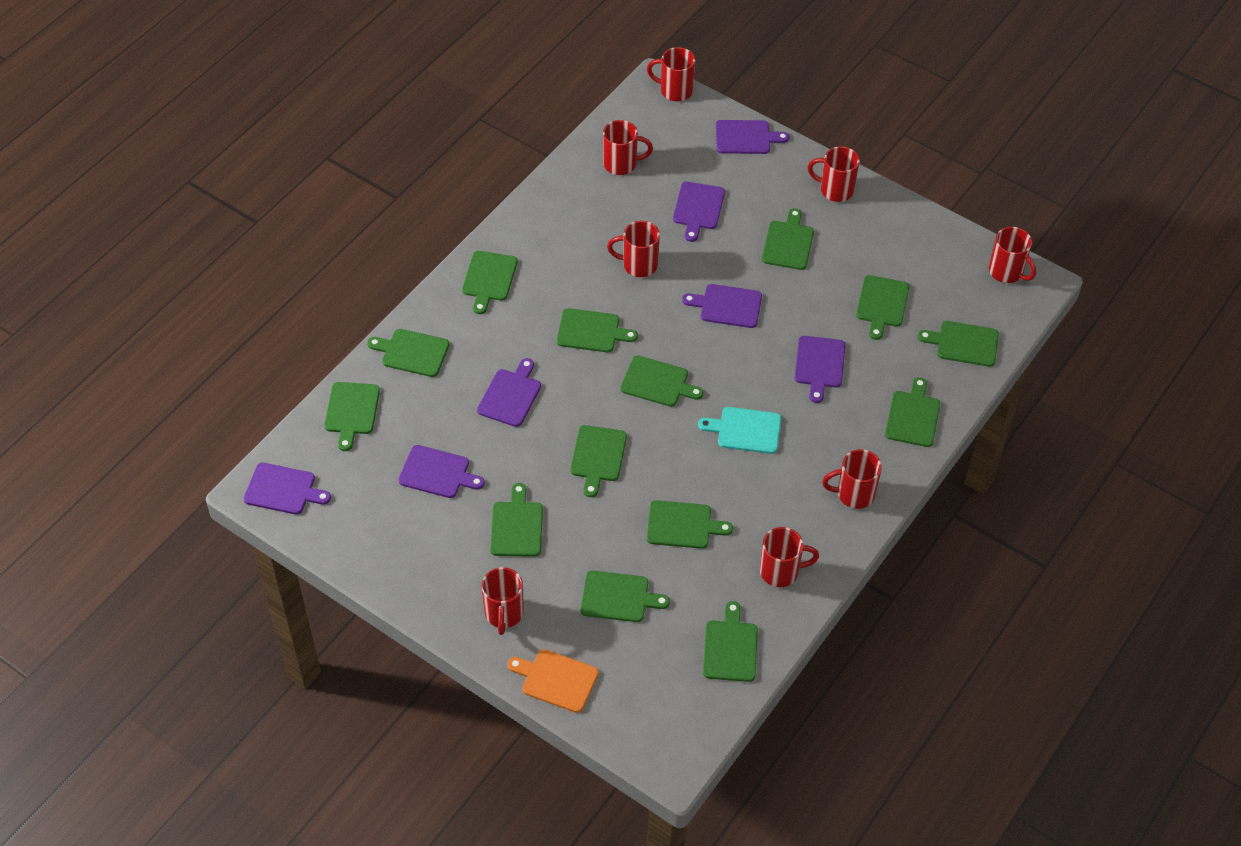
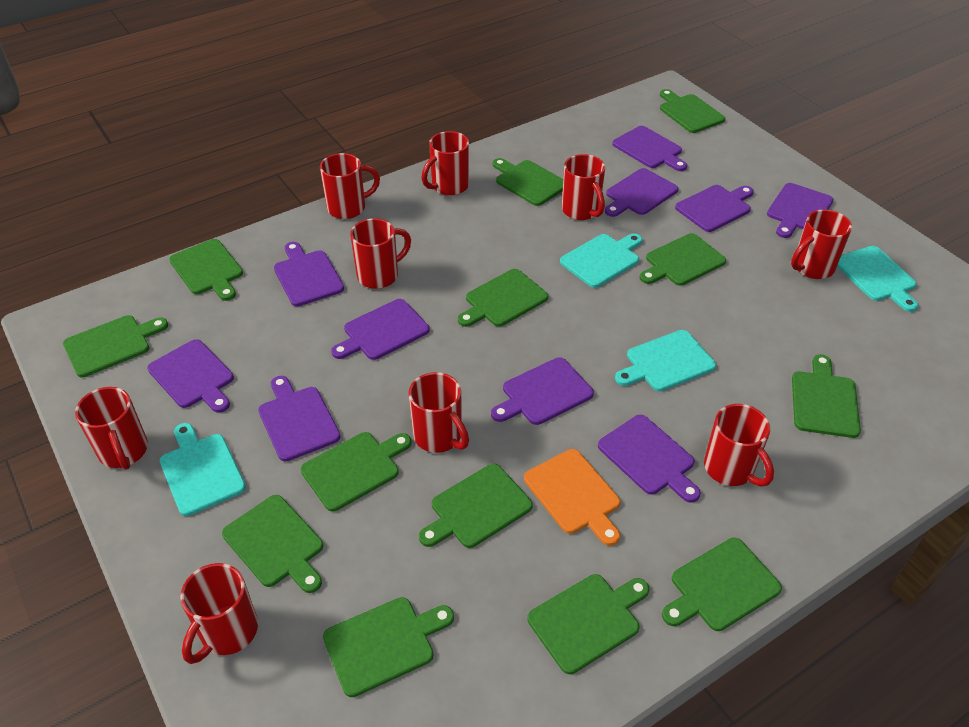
green cutting board: 14 -> 13
purple cutting board: 7 -> 10
red mug: 8 -> 9
turquoise cutting board: 1 -> 4

